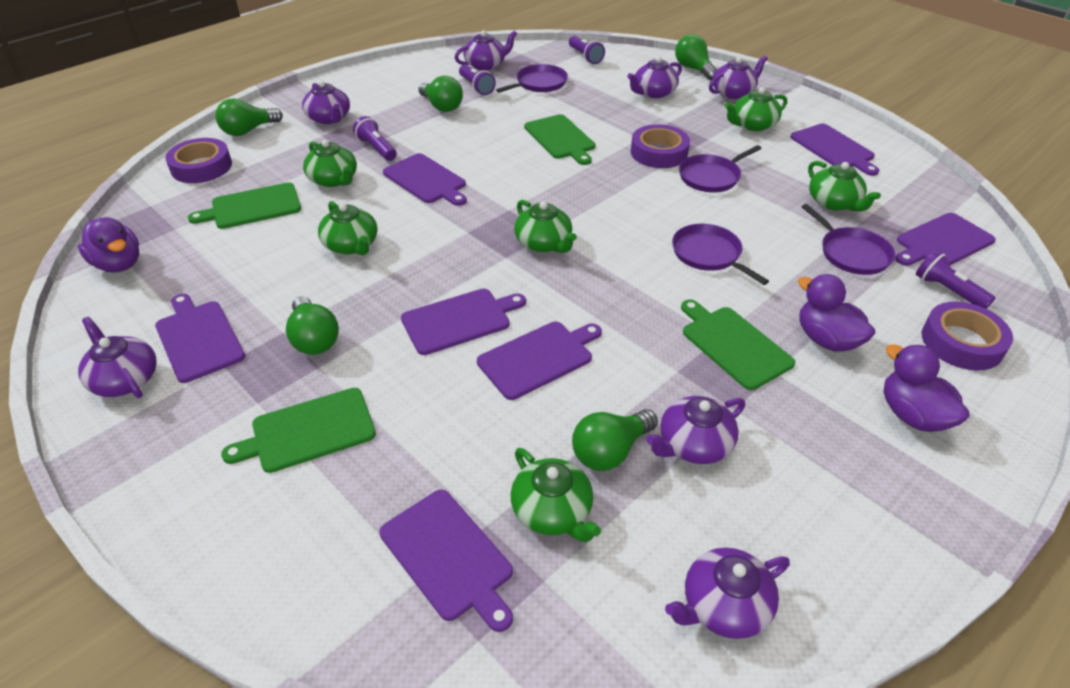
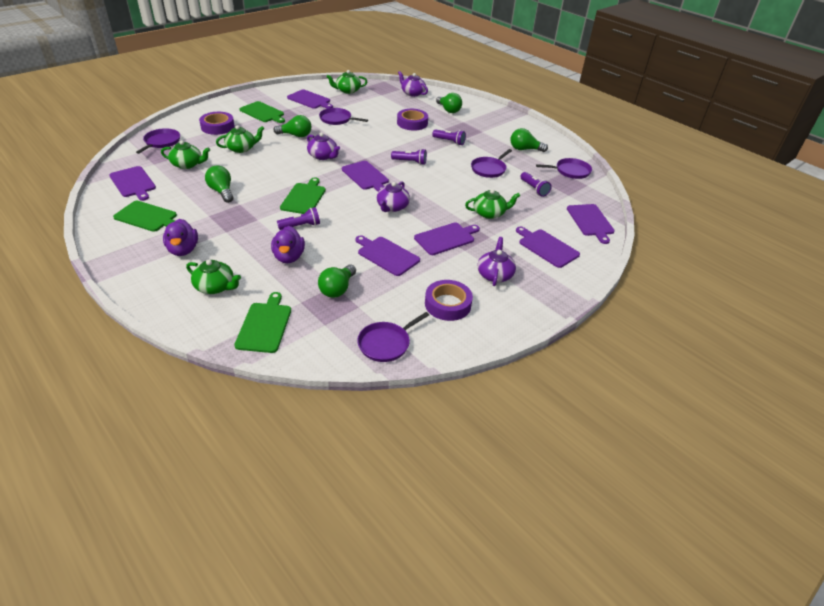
green teapot: 6 -> 5
purple duck: 3 -> 2
purple pan: 4 -> 5
purple teapot: 7 -> 4

